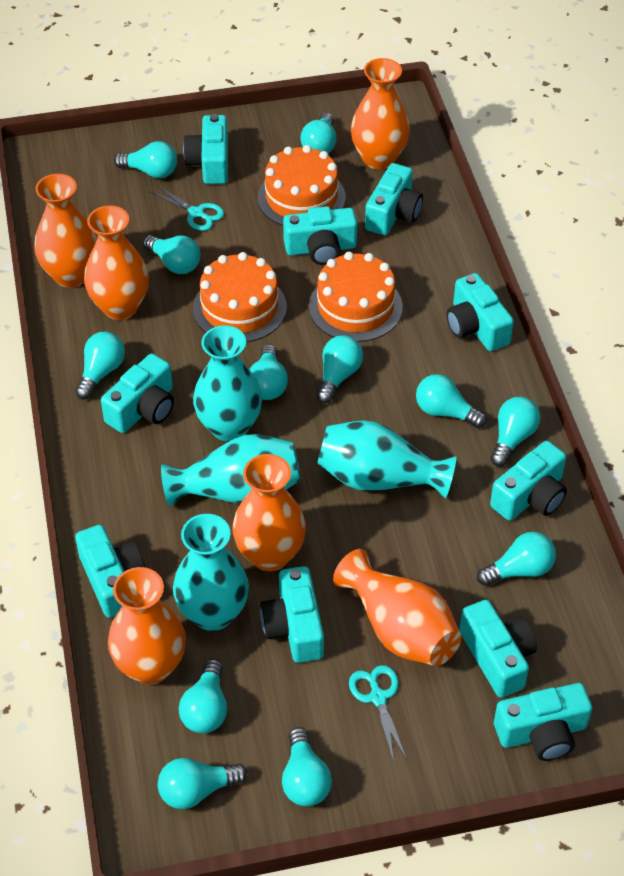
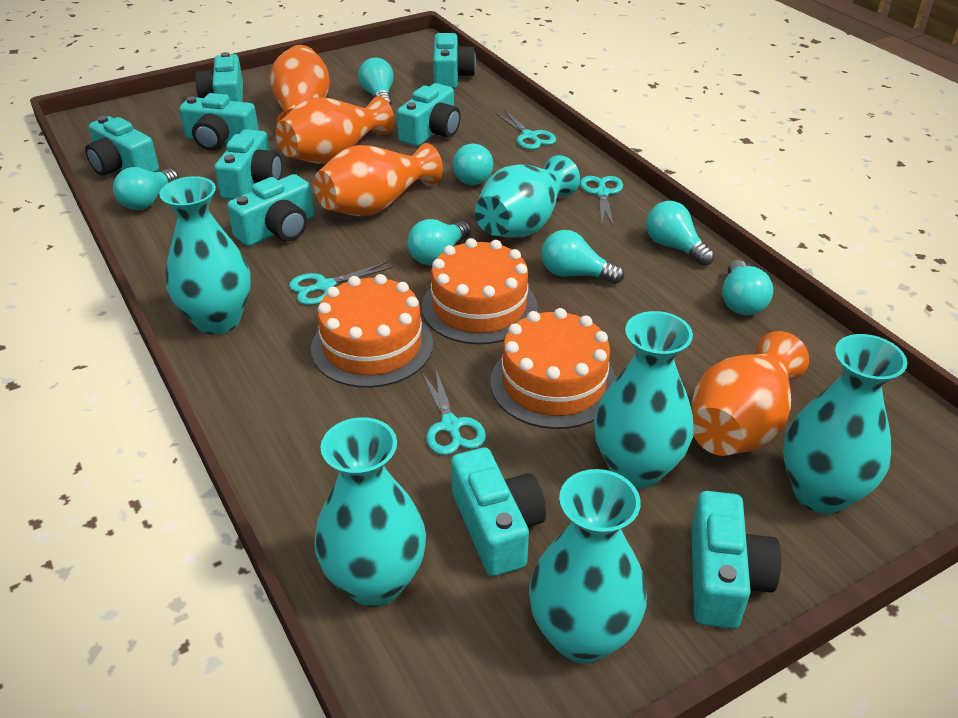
orange vase: 6 -> 4
turquoise camera: 10 -> 9
turquoise light bulb: 12 -> 7
turquoise scissors: 2 -> 4
turquoise vase: 4 -> 6

